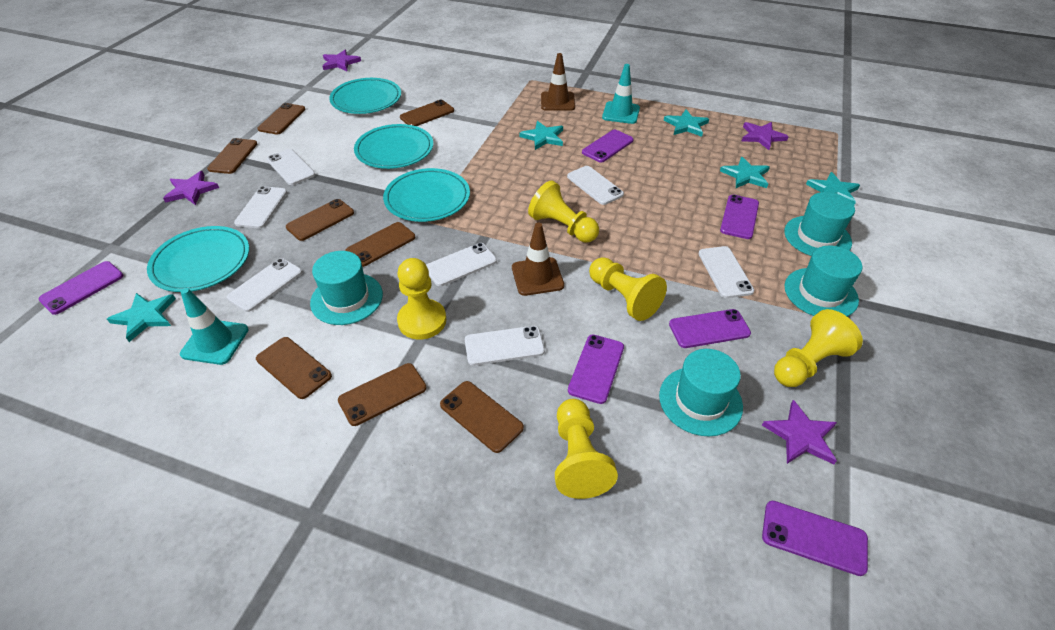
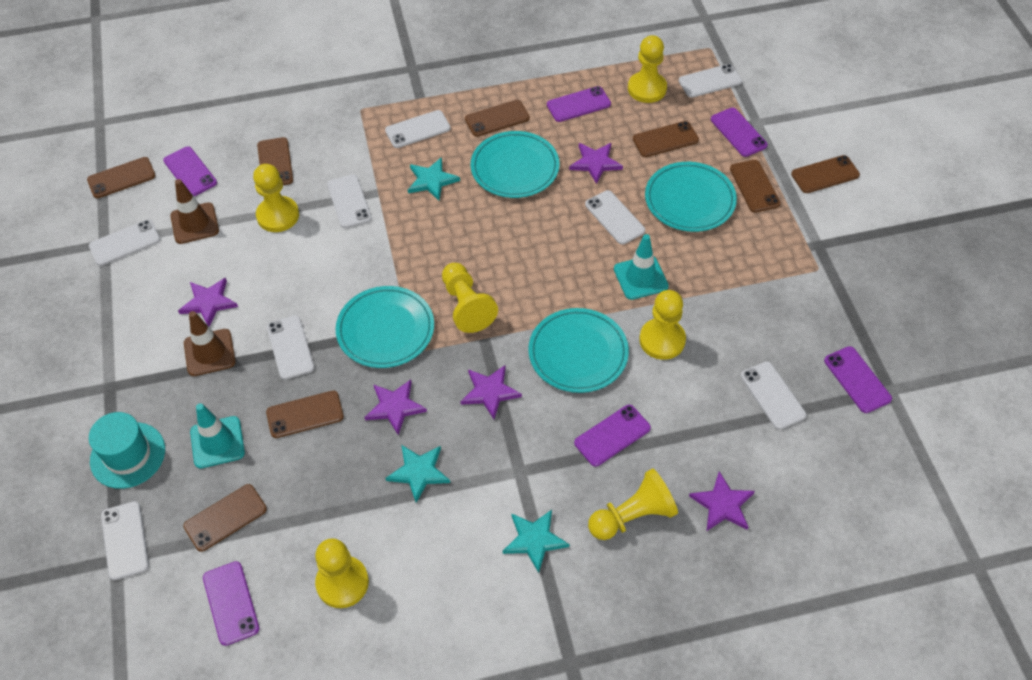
purple star: 4 -> 5
turquoise hat: 4 -> 1
turquoise star: 5 -> 3
white phone: 7 -> 8
yellow pawn: 5 -> 6

